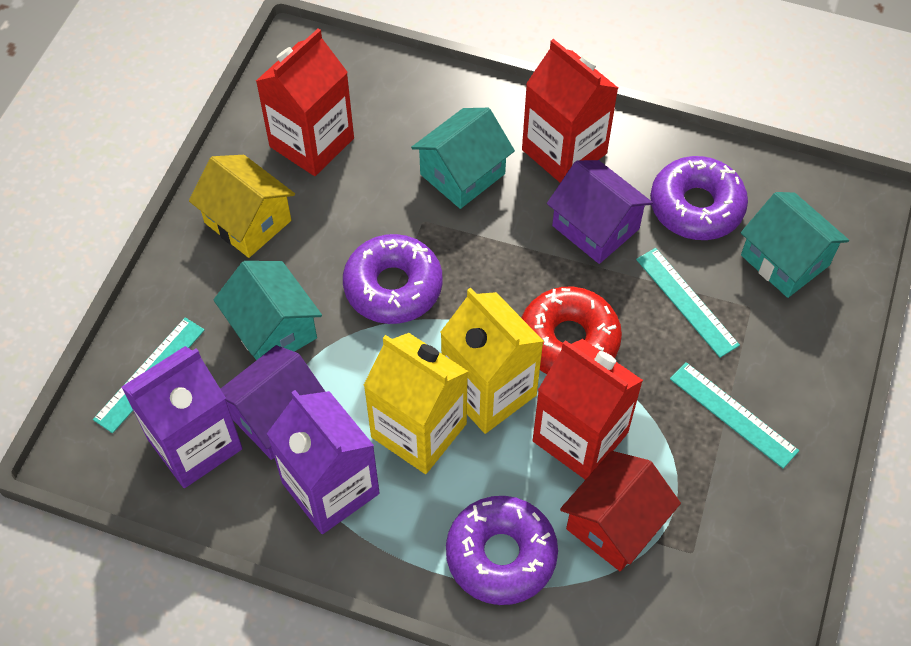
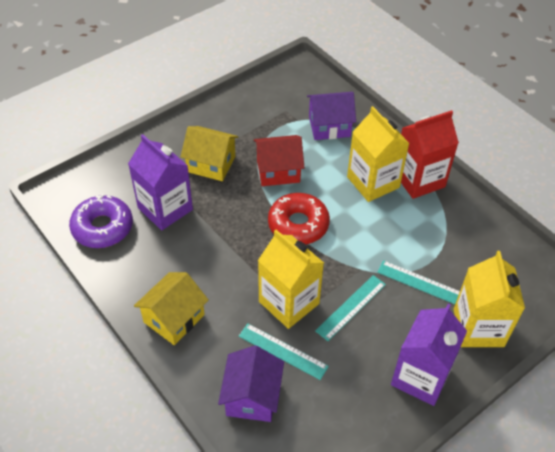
purple donut: 3 -> 1
red carton: 3 -> 1
turquoise house: 3 -> 0
yellow carton: 2 -> 3
yellow house: 1 -> 2

